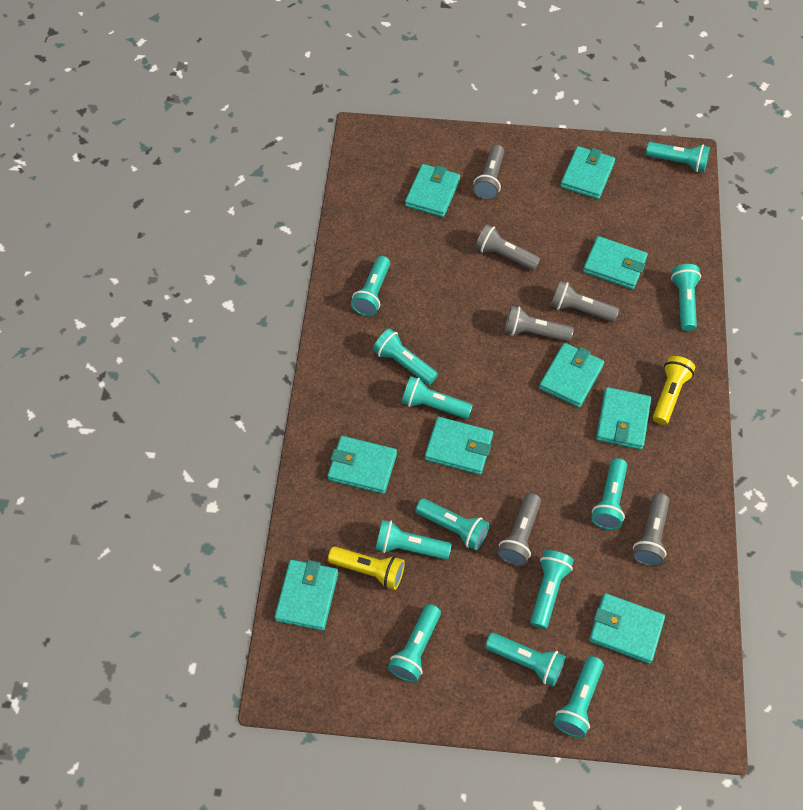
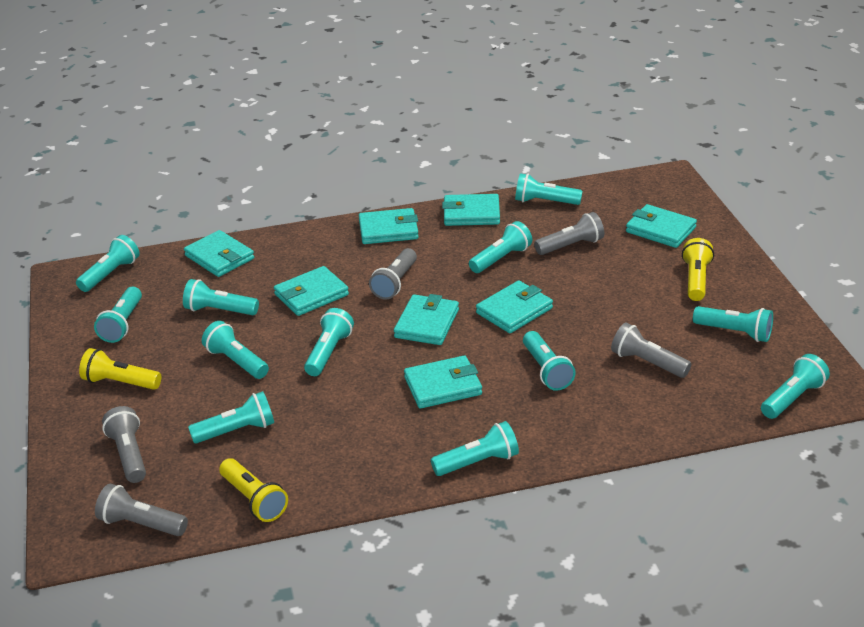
grey flashlight: 6 -> 5
turquoise wallet: 9 -> 8
yellow flashlight: 2 -> 3

